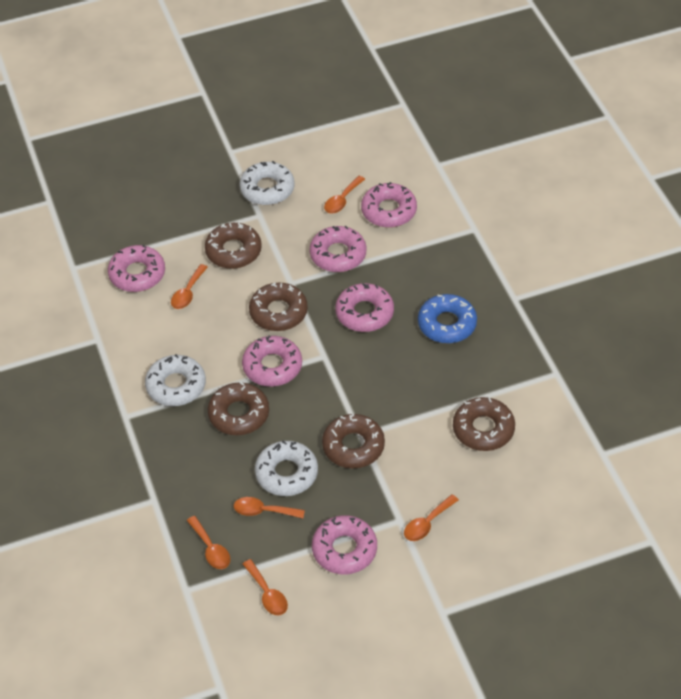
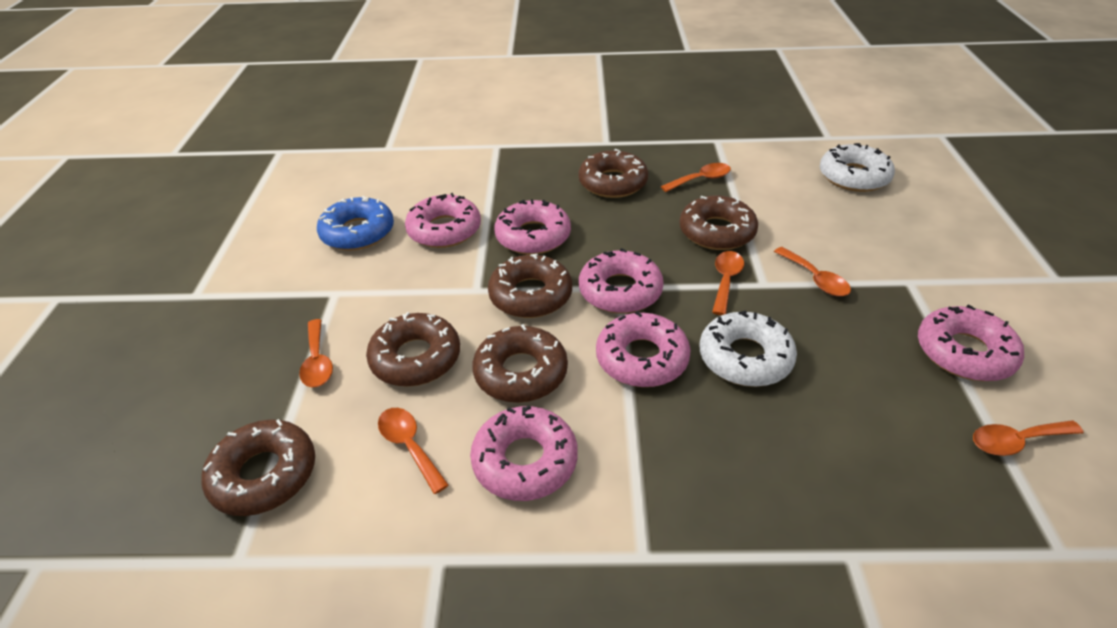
brown donut: 5 -> 6
white donut: 3 -> 2

